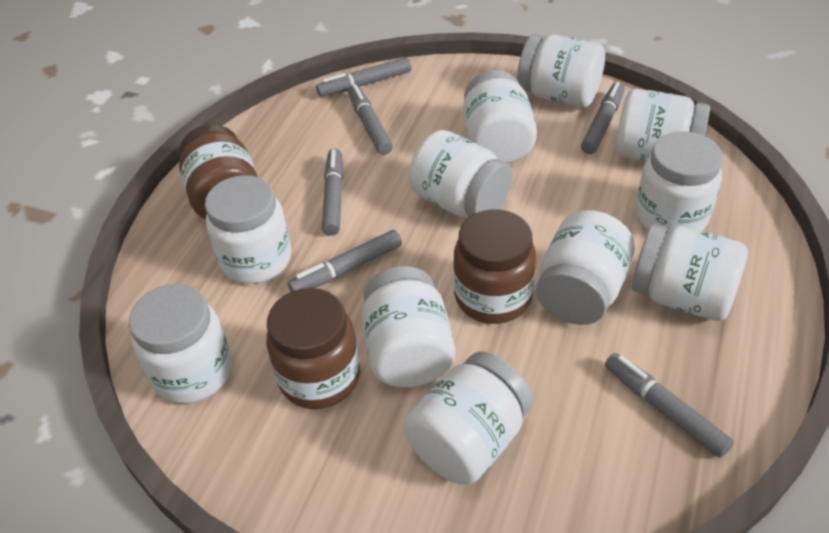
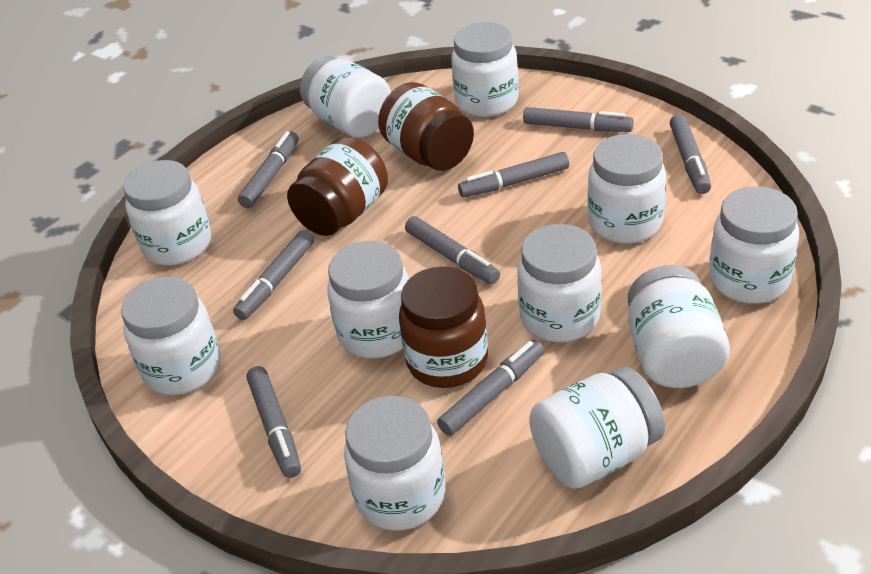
grey marker: 6 -> 8

